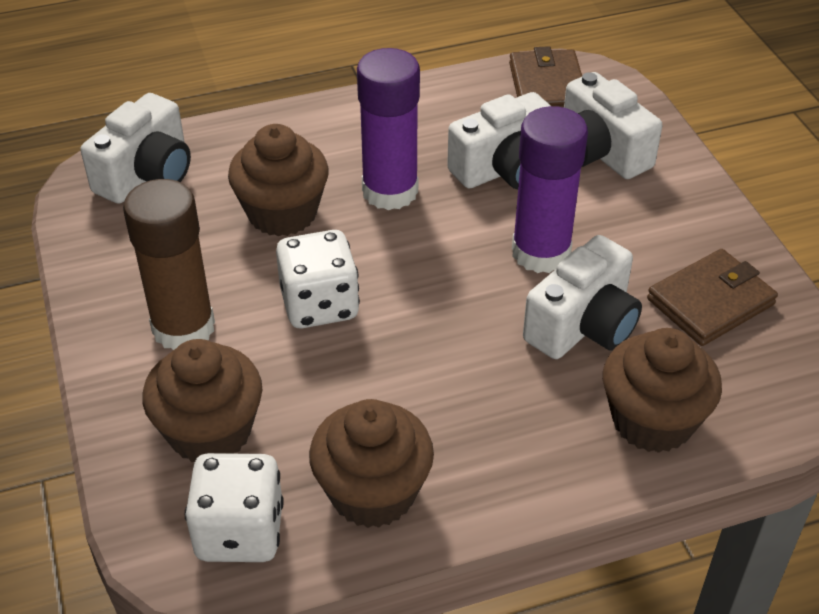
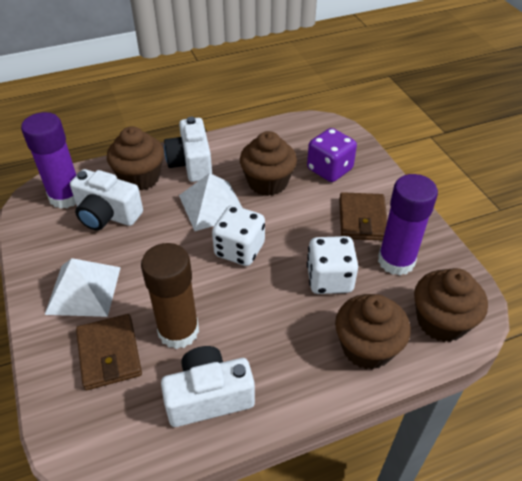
purple dice: 0 -> 1
white camera: 4 -> 3
white pyramid: 0 -> 2

